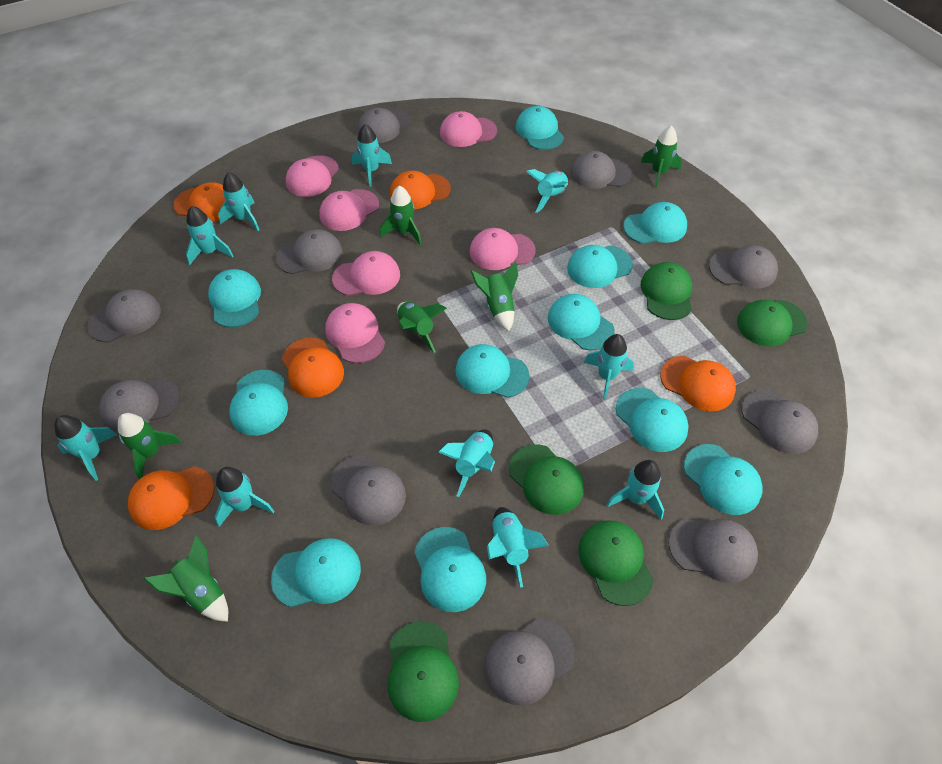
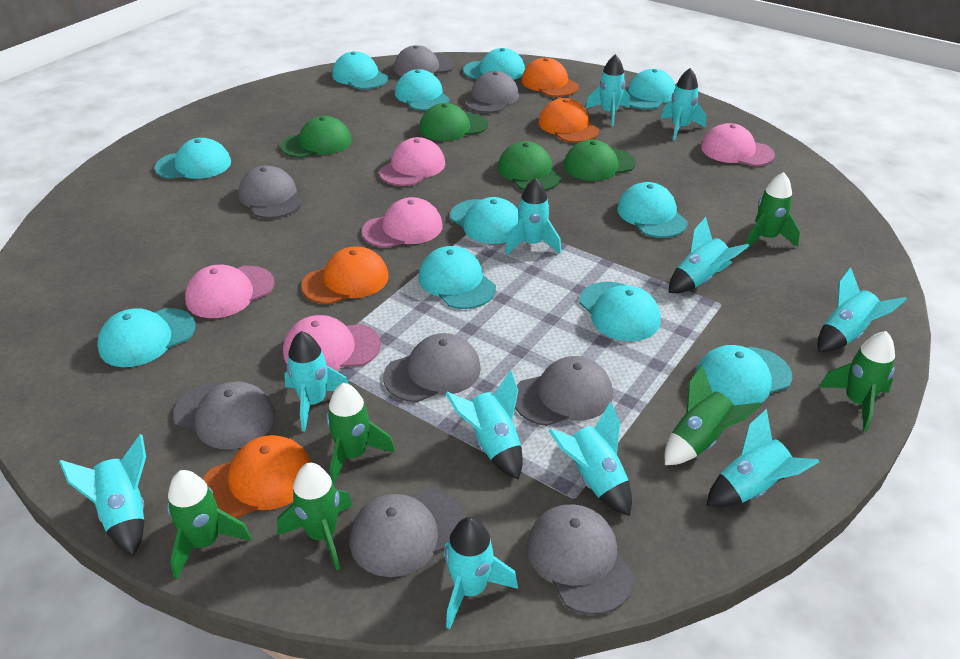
green cap: 5 -> 4
grey cap: 10 -> 8
orange cap: 5 -> 4
pink cap: 6 -> 5
turquoise rocket: 10 -> 11

